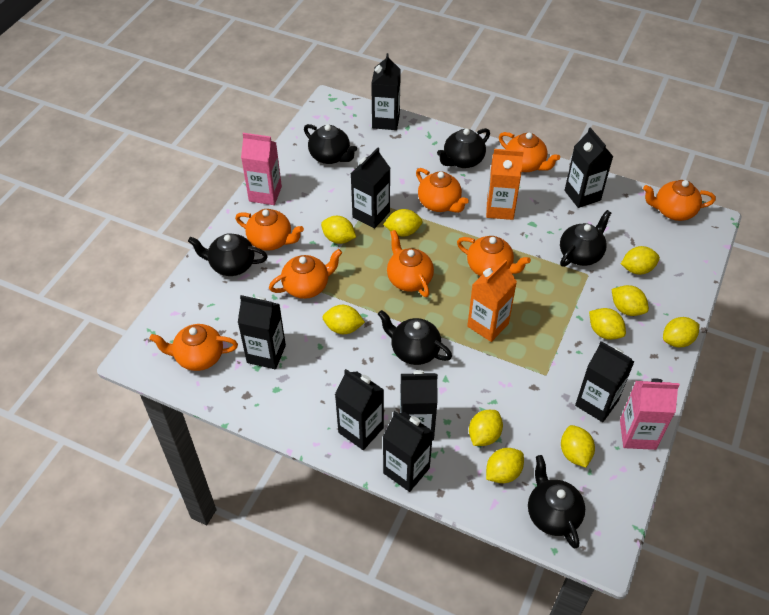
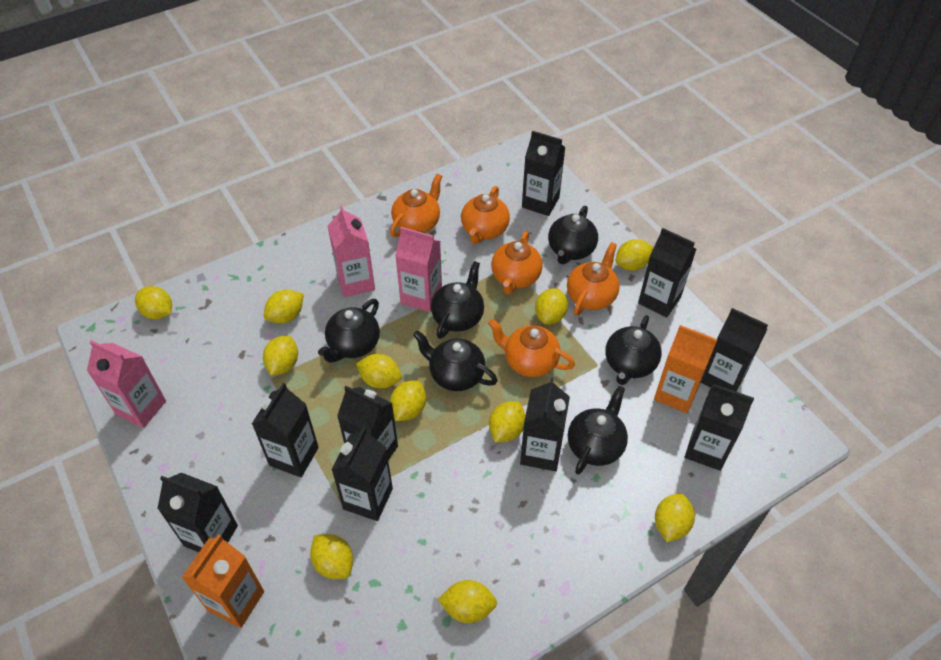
black carton: 8 -> 9
orange teapot: 8 -> 5
pink carton: 2 -> 3
yellow lemon: 10 -> 11

